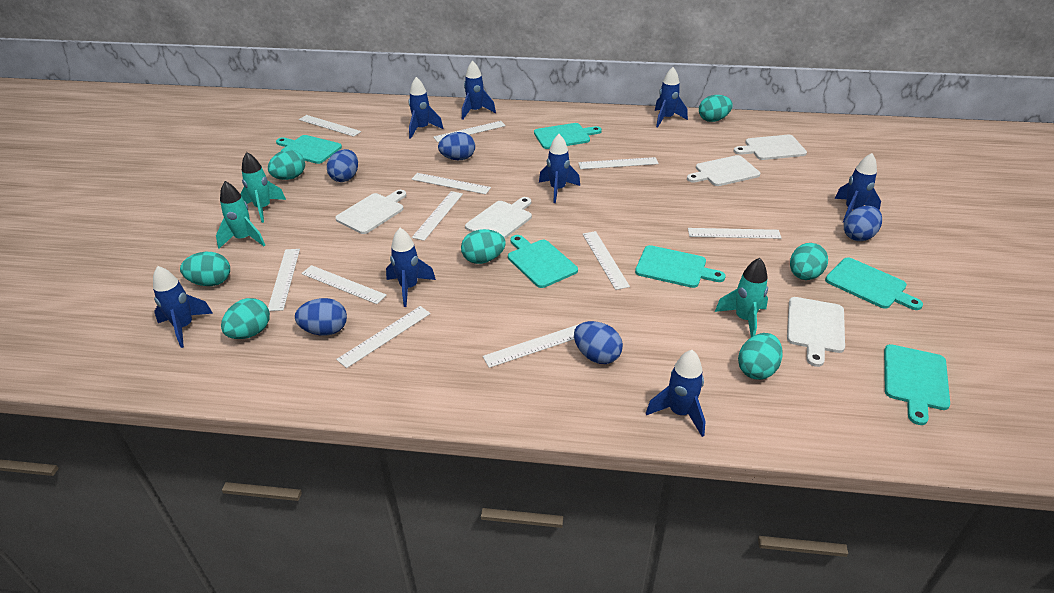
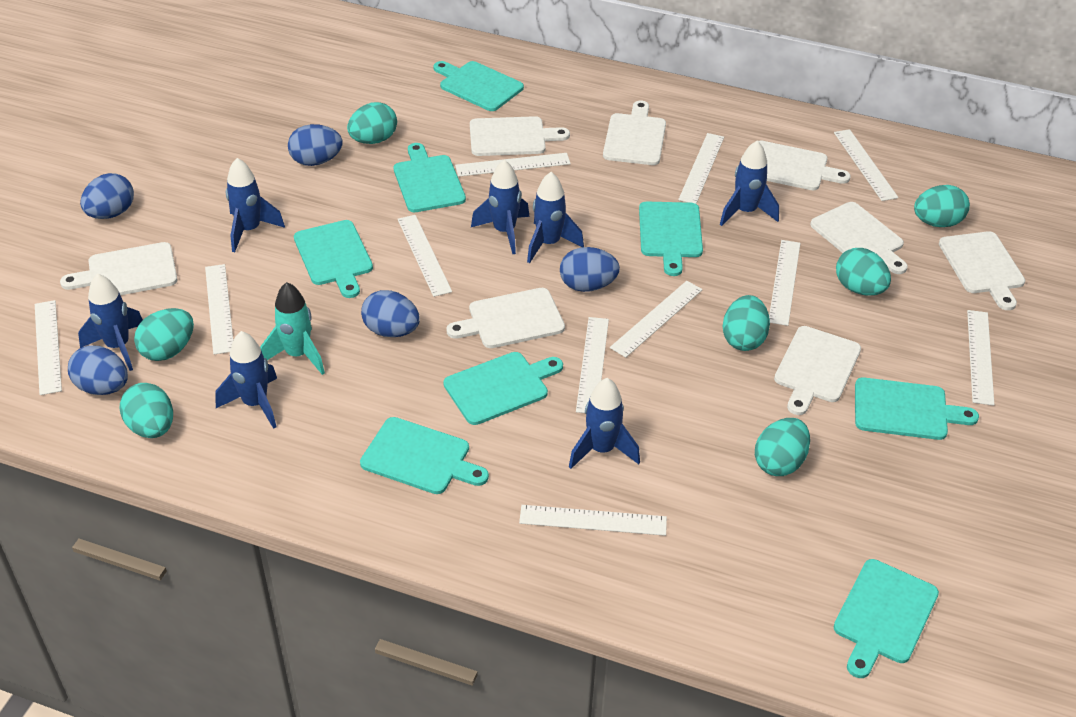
blue rocket: 8 -> 7
turquoise cutting board: 6 -> 8
turquoise rocket: 3 -> 1
white cutting board: 5 -> 8

